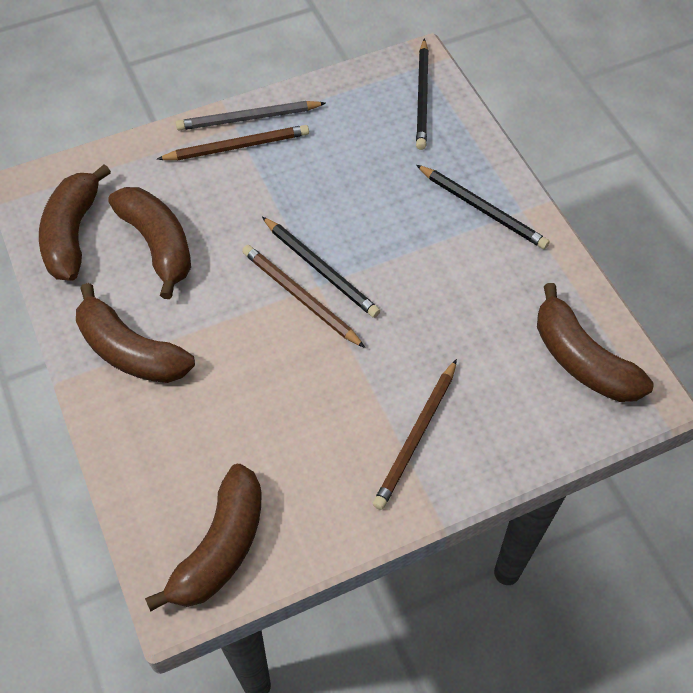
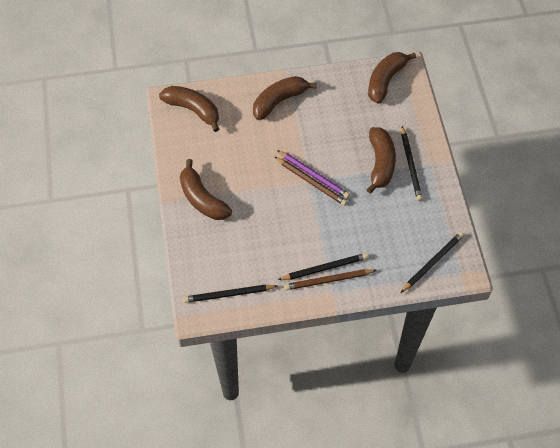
black pencil: 3 -> 4
brown pencil: 3 -> 2
grey pencil: 1 -> 0
purple pencil: 0 -> 1

